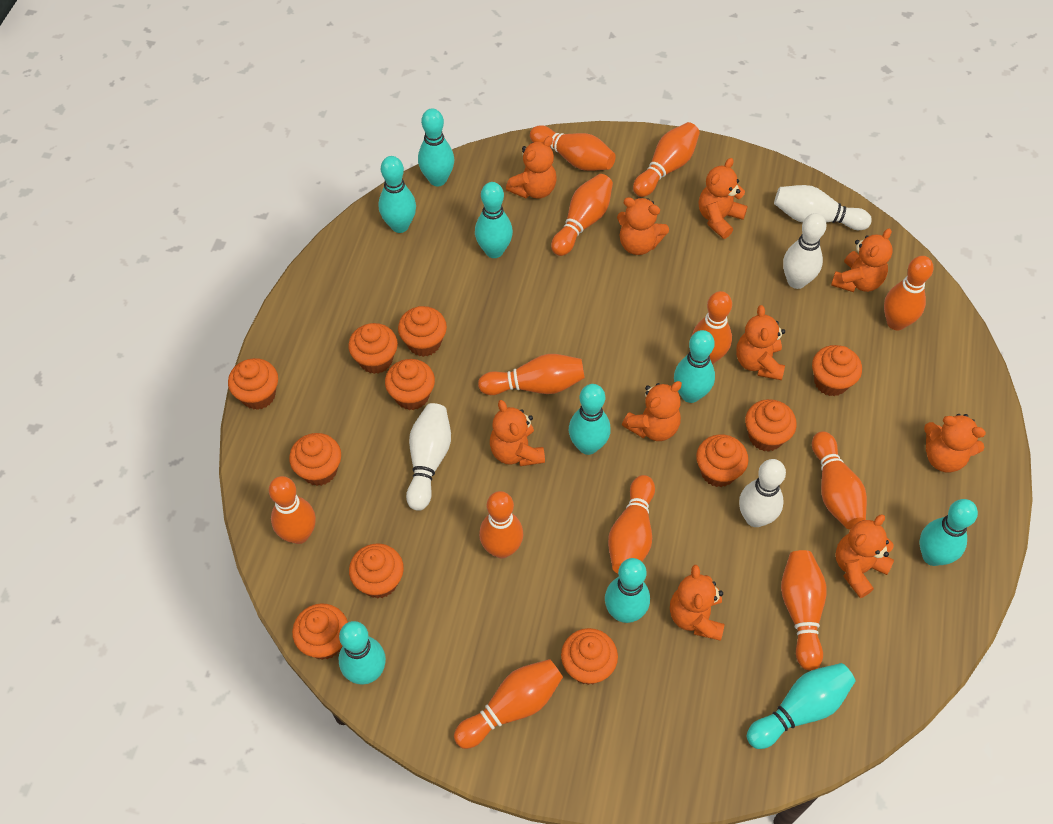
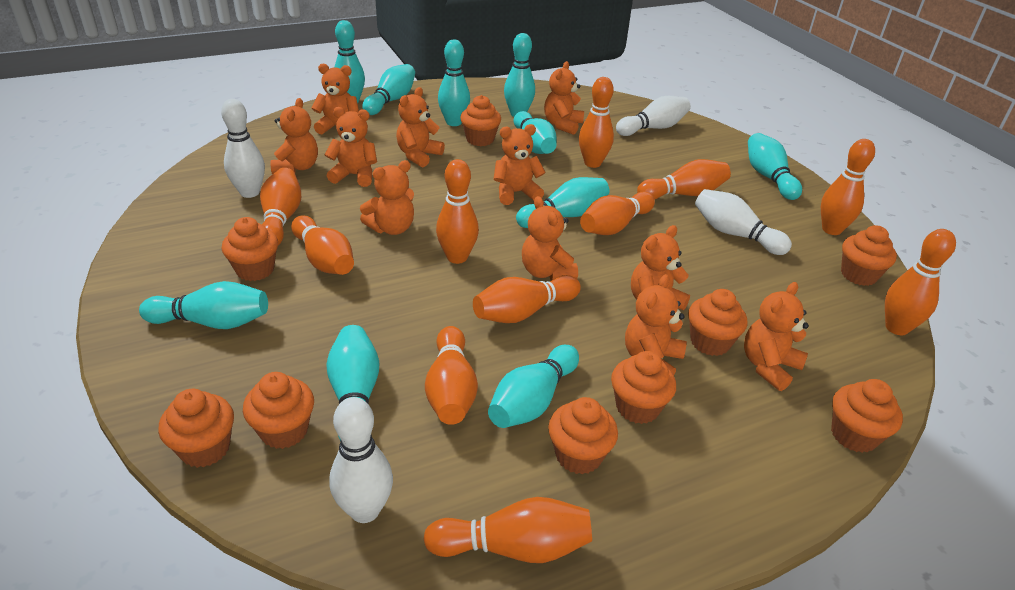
orange bowling pin: 12 -> 11
orange cupcake: 11 -> 9
orange teddy bear: 10 -> 11
turquoise bowling pin: 9 -> 10

